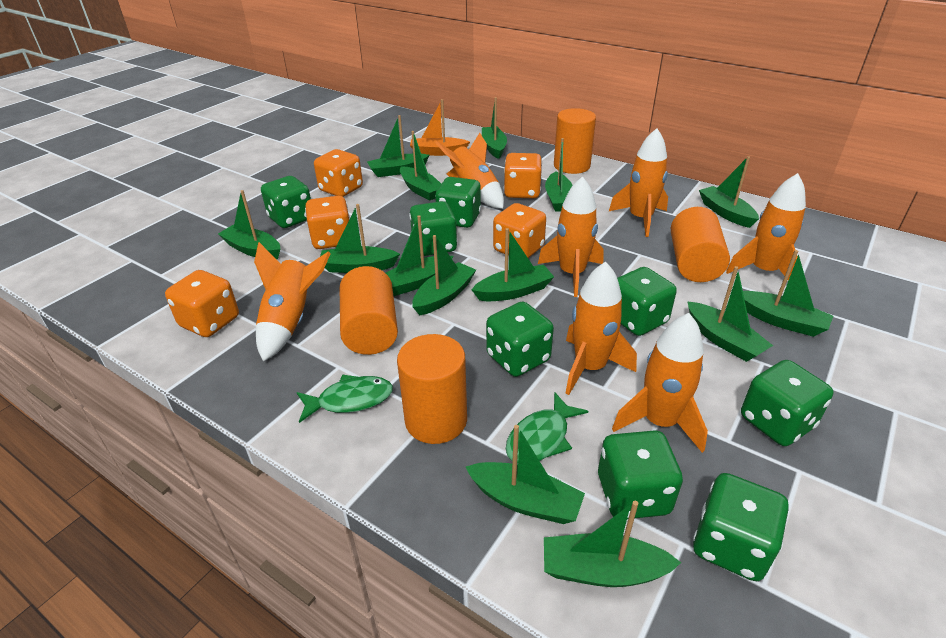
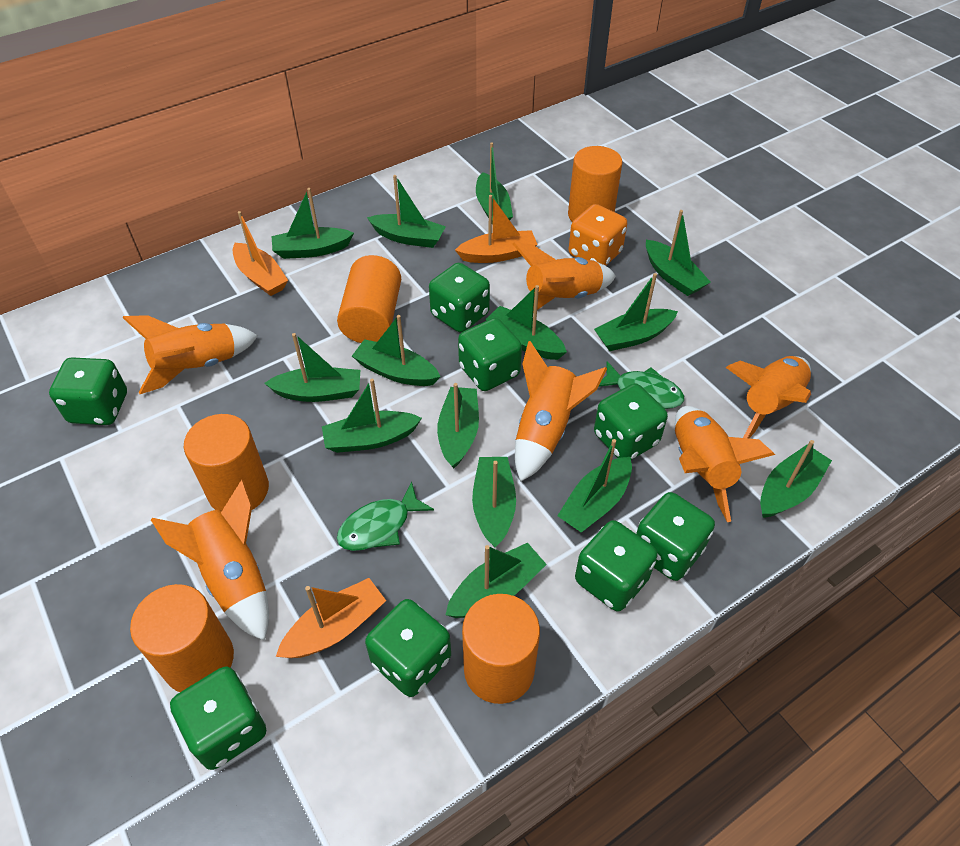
orange boat: 1 -> 3
orange cylinder: 4 -> 5
orange dice: 5 -> 1
orange rocket: 7 -> 6

